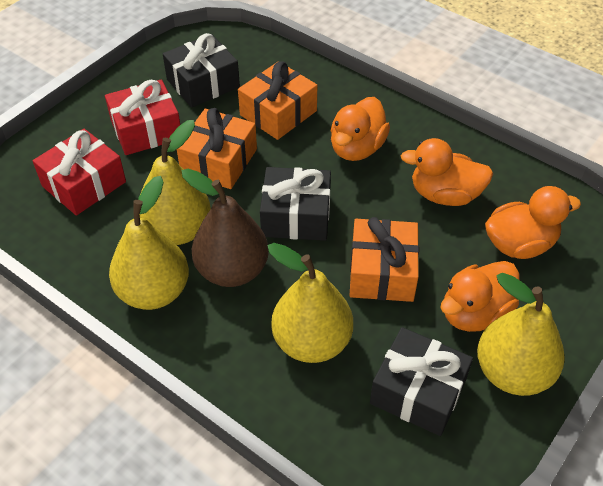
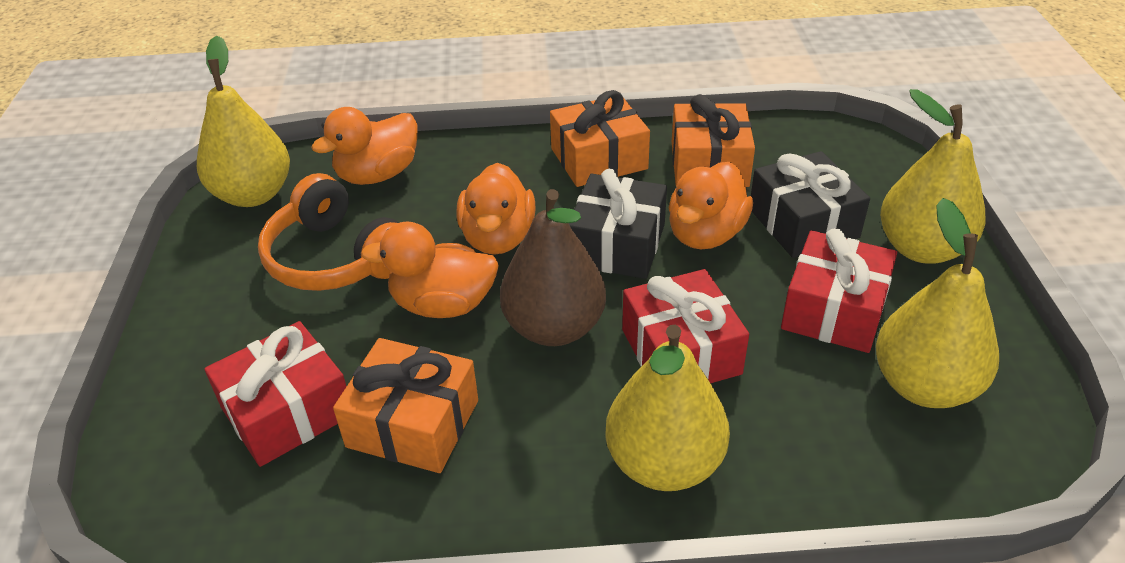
black gift: 3 -> 2
orange headphones: 0 -> 1
red gift: 2 -> 3

